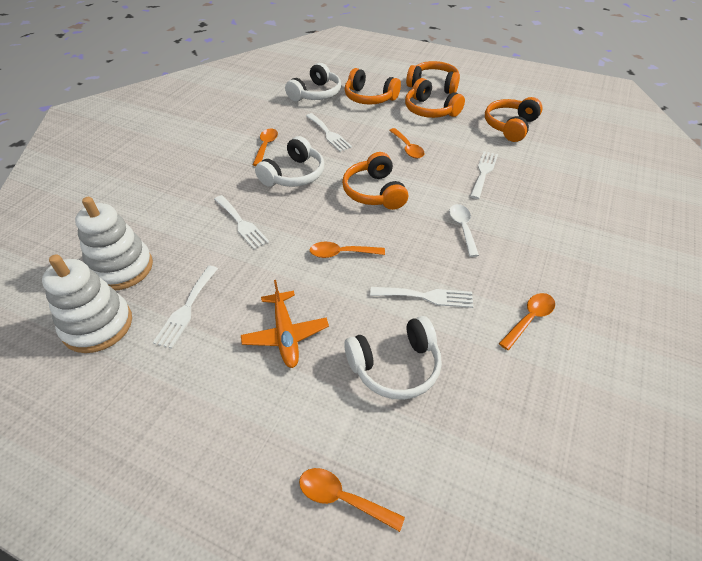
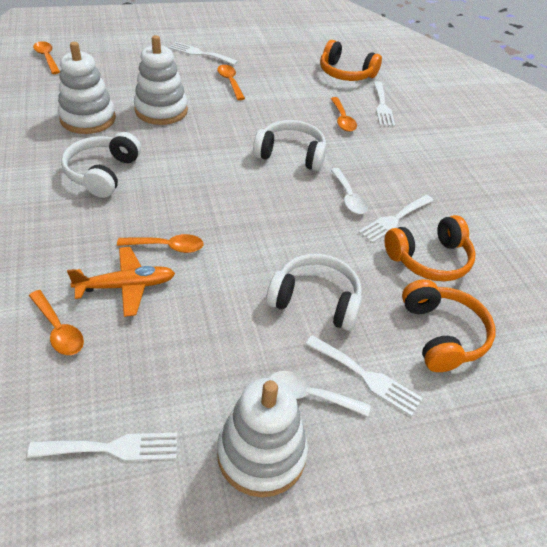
orange headphones: 5 -> 3
white spoon: 1 -> 2
white stacking toy: 2 -> 3

